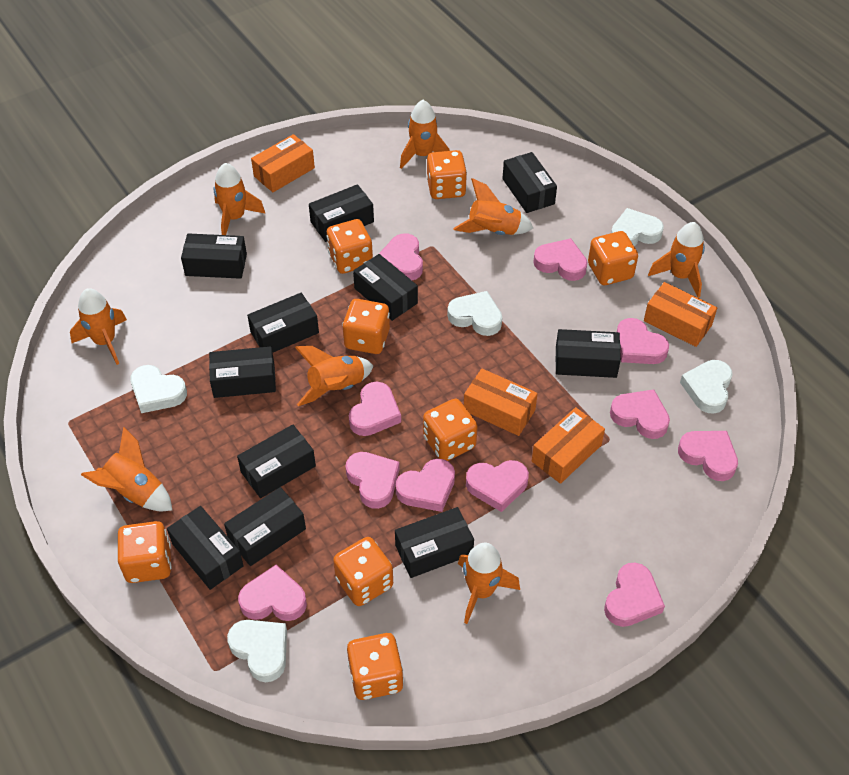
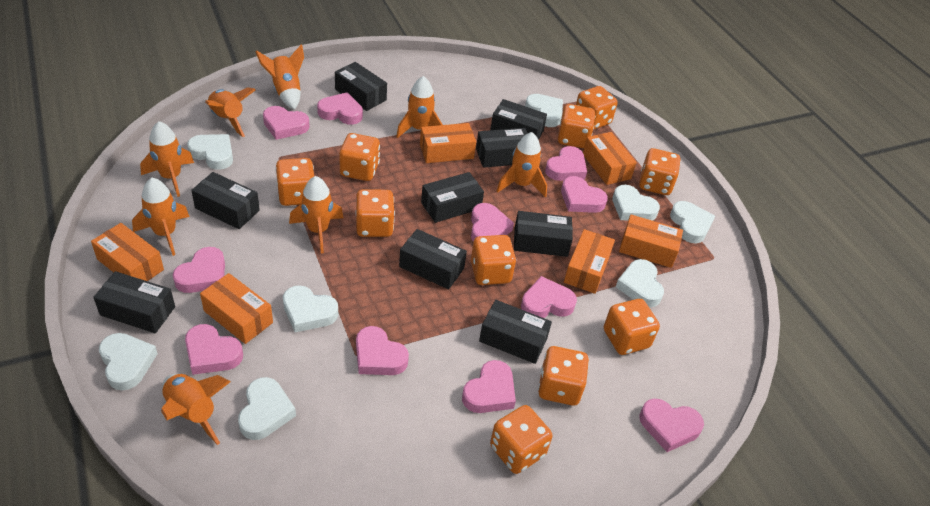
black box: 11 -> 9
orange box: 4 -> 6
orange dice: 8 -> 10
white heart: 5 -> 8

